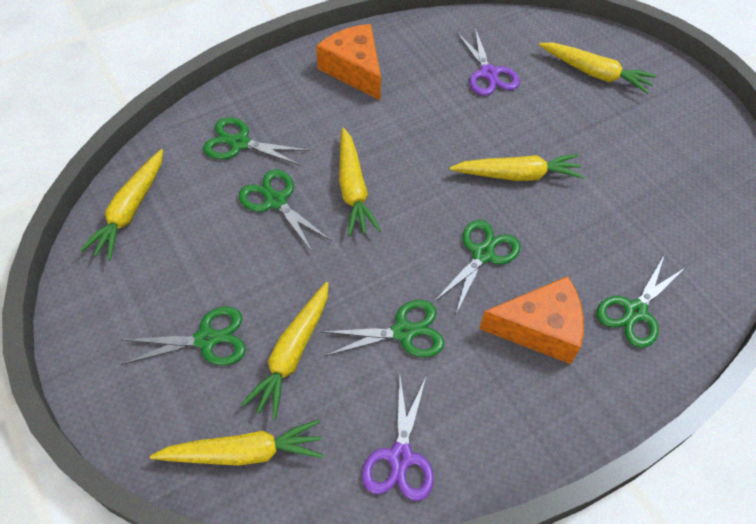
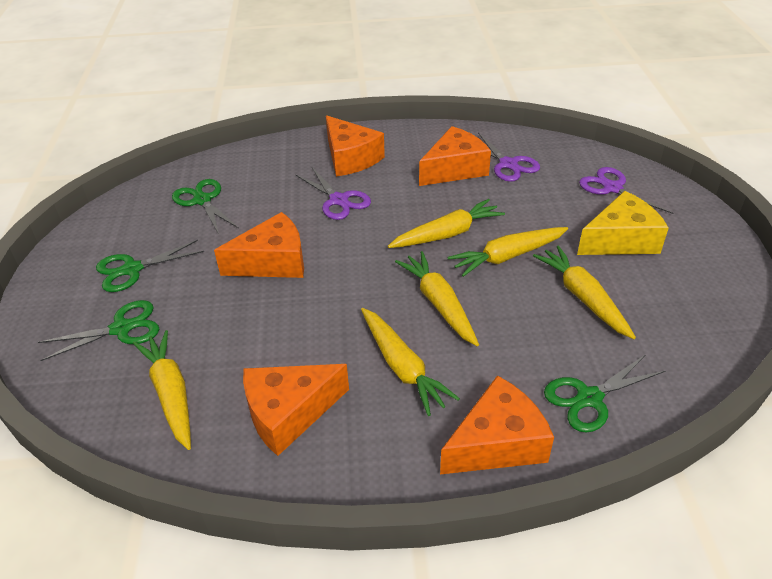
green scissors: 6 -> 4
orange cheese: 2 -> 5
purple scissors: 2 -> 3
yellow cheese: 0 -> 1

